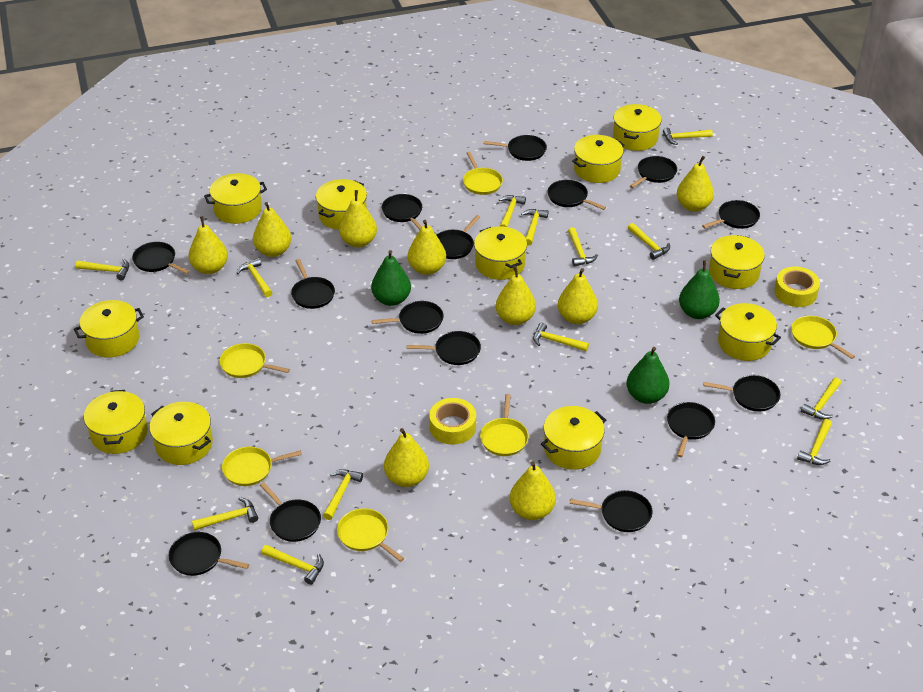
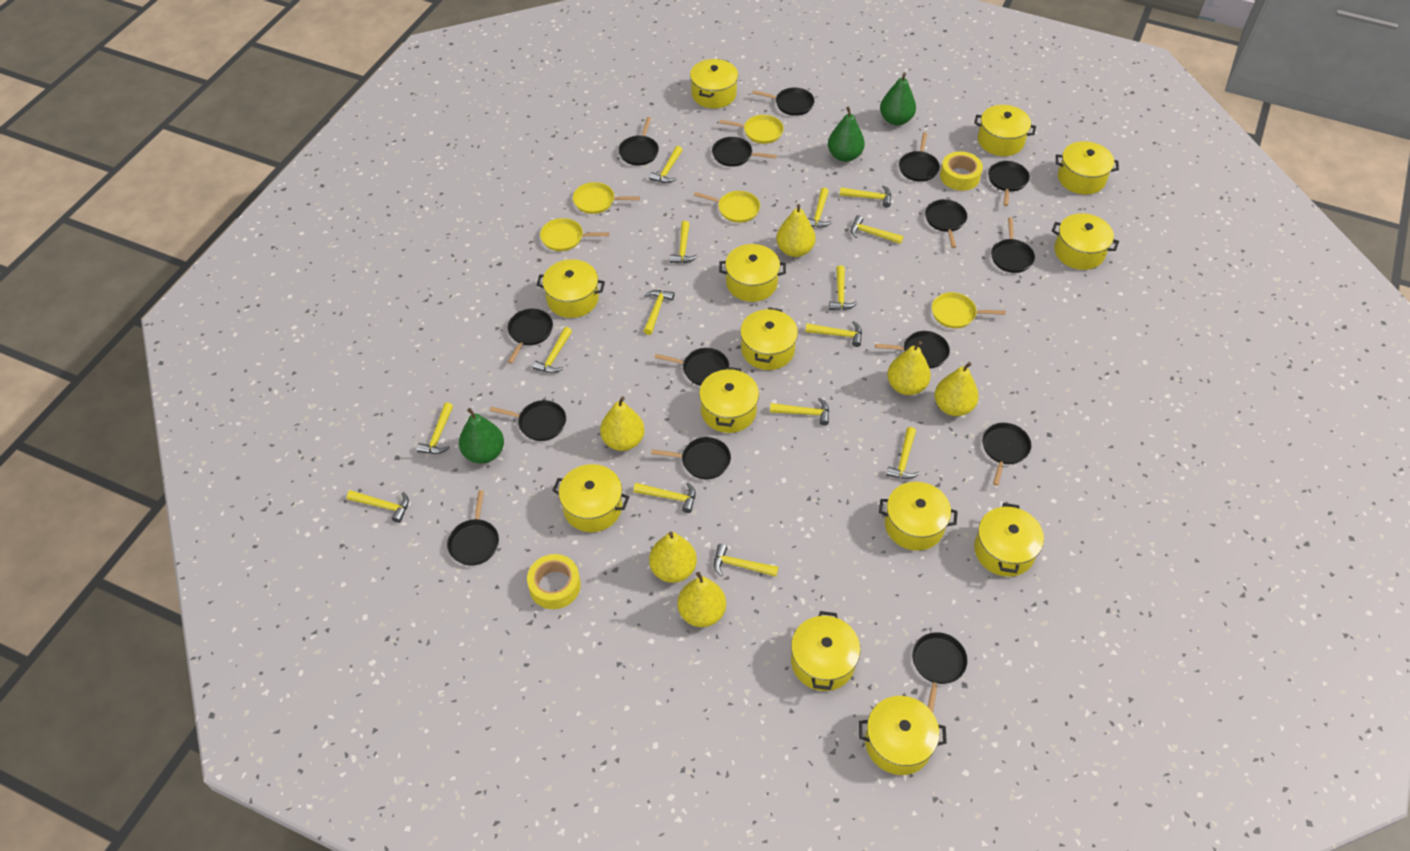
yellow hammer: 13 -> 15
yellow pan: 6 -> 5
yellow pear: 9 -> 6
yellow pot: 11 -> 13

